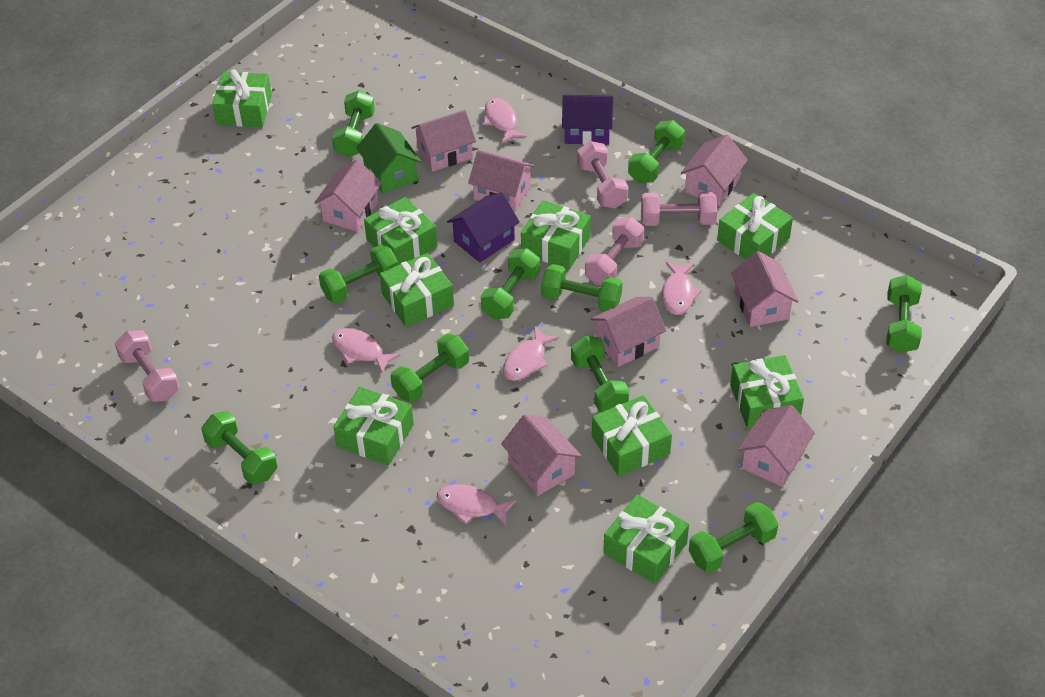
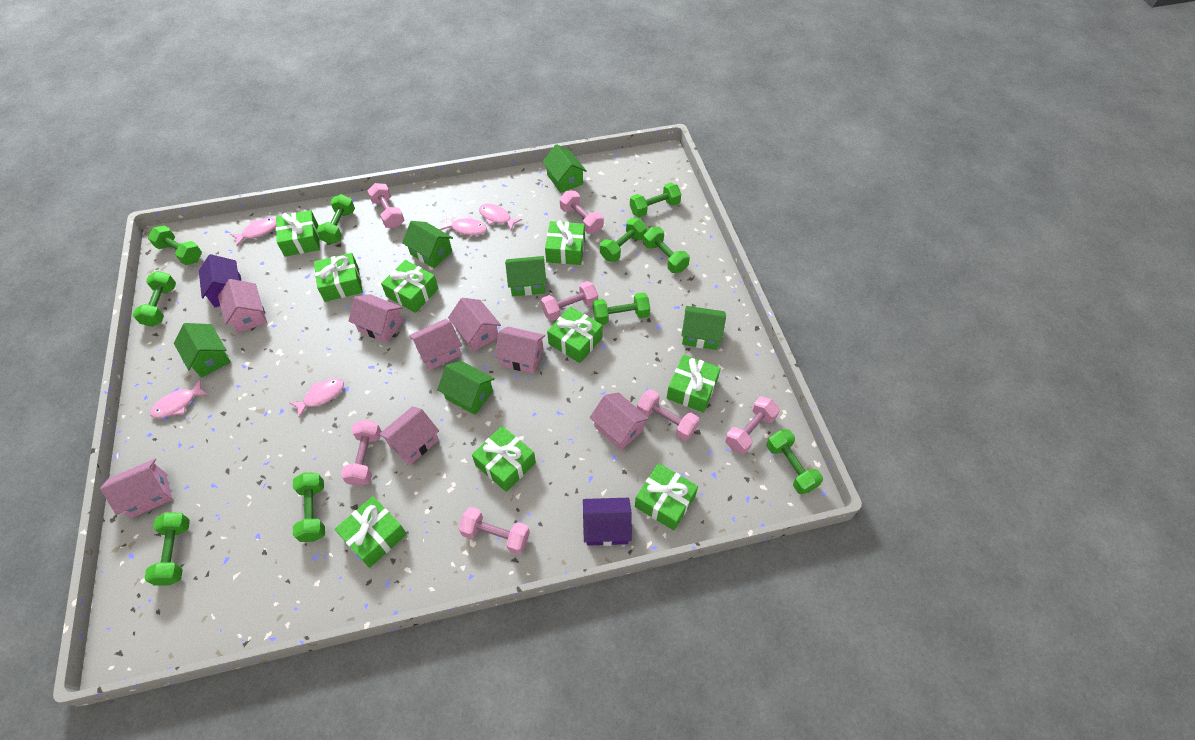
green house: 1 -> 6
pink dumbbell: 4 -> 7

